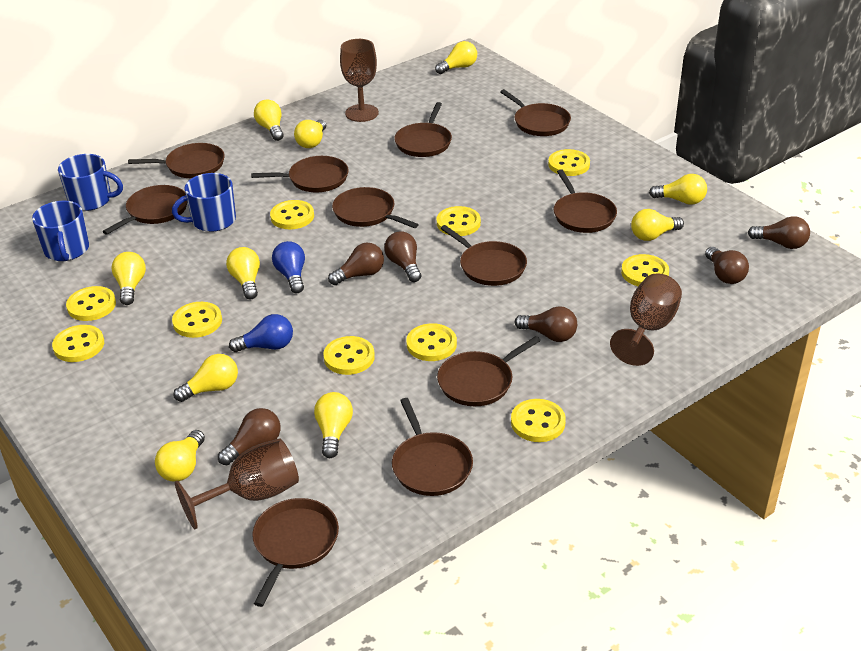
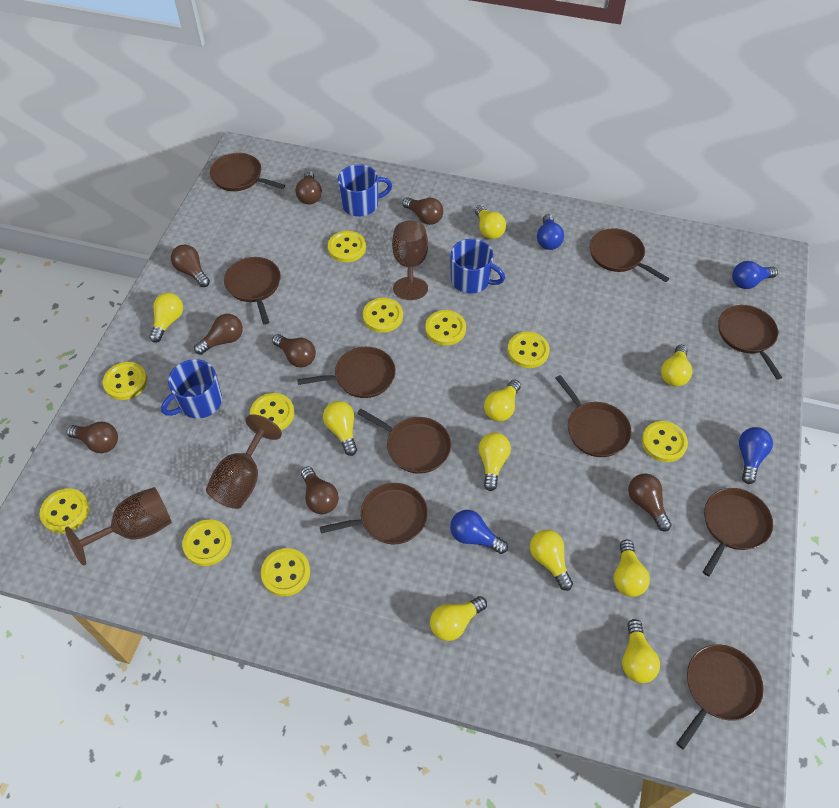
blue light bulb: 2 -> 4
brown light bulb: 6 -> 8
brown pan: 11 -> 10

